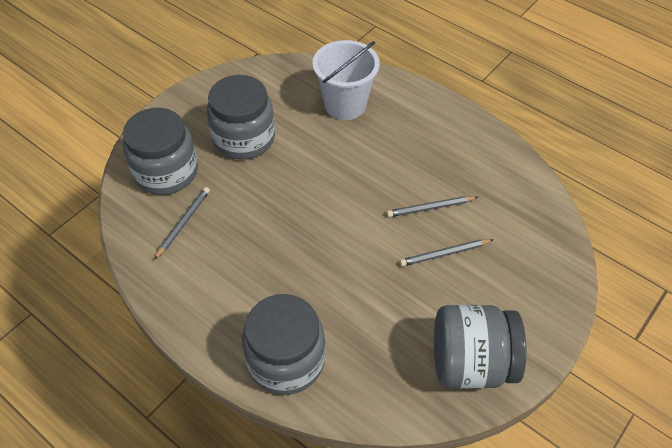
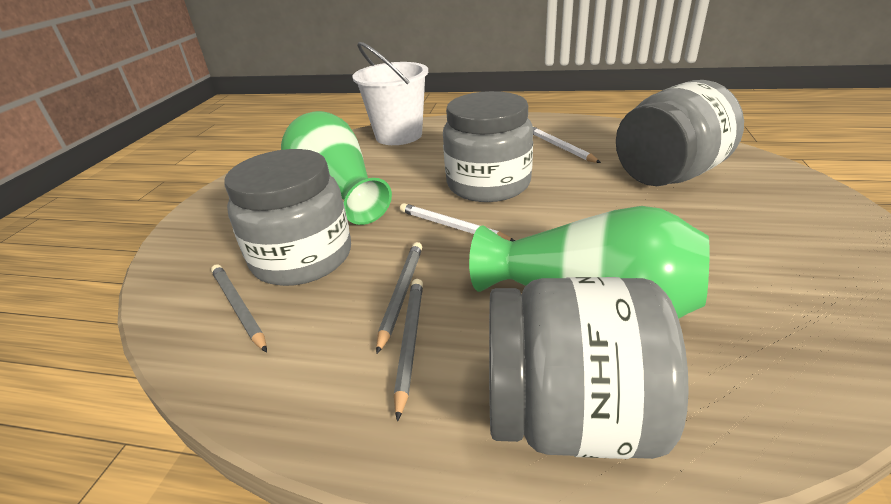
green vase: 0 -> 2
white pencil: 0 -> 2

